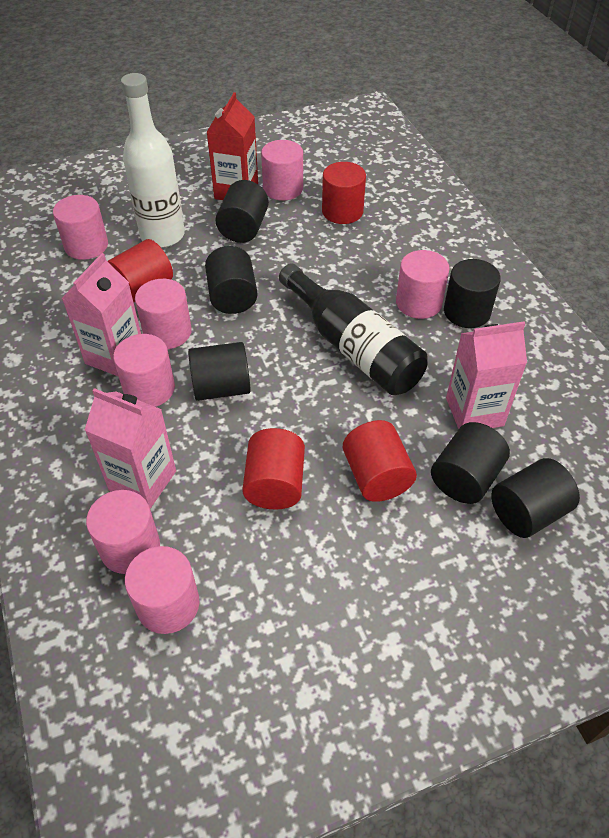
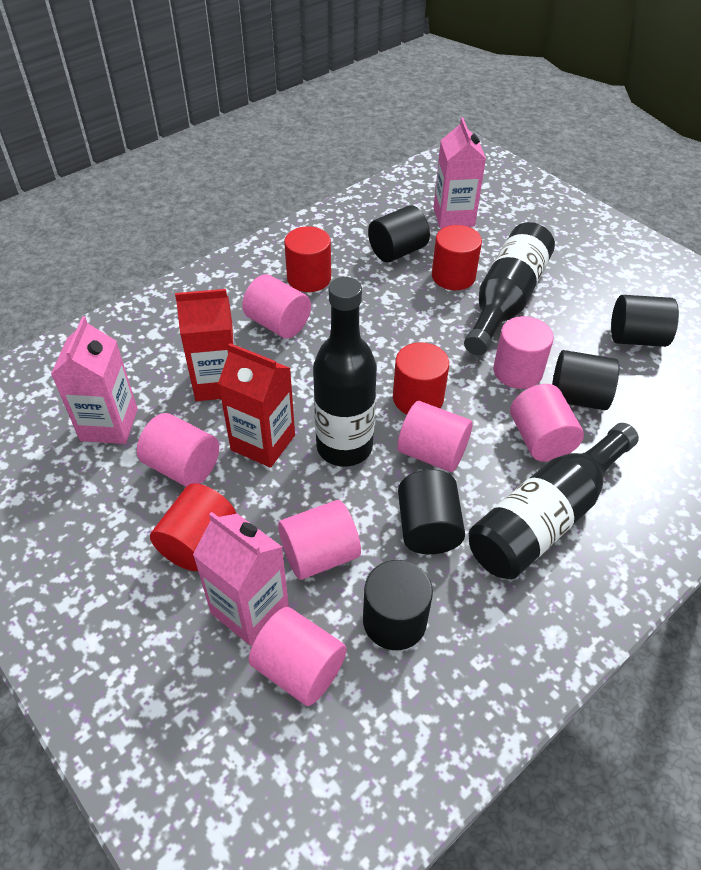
black bottle: 1 -> 3
black cylinder: 6 -> 5
red carton: 1 -> 2
white bottle: 1 -> 0

